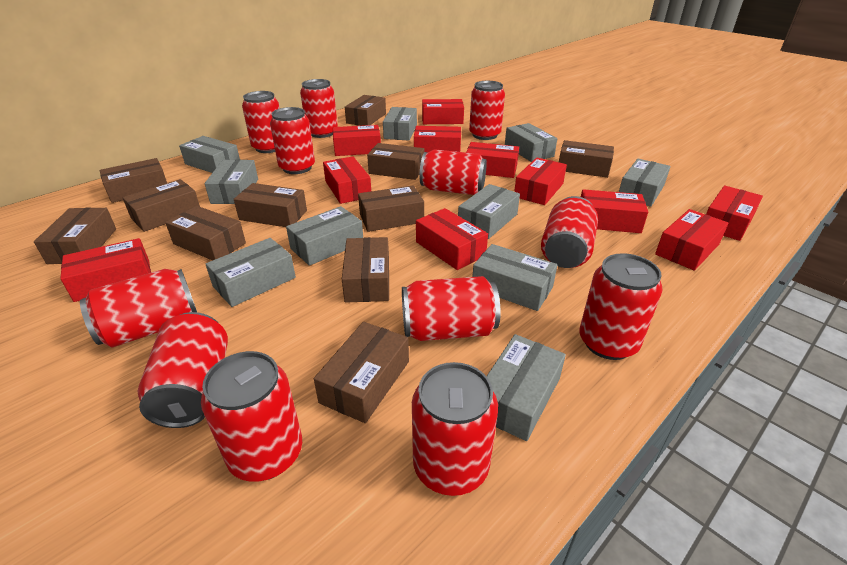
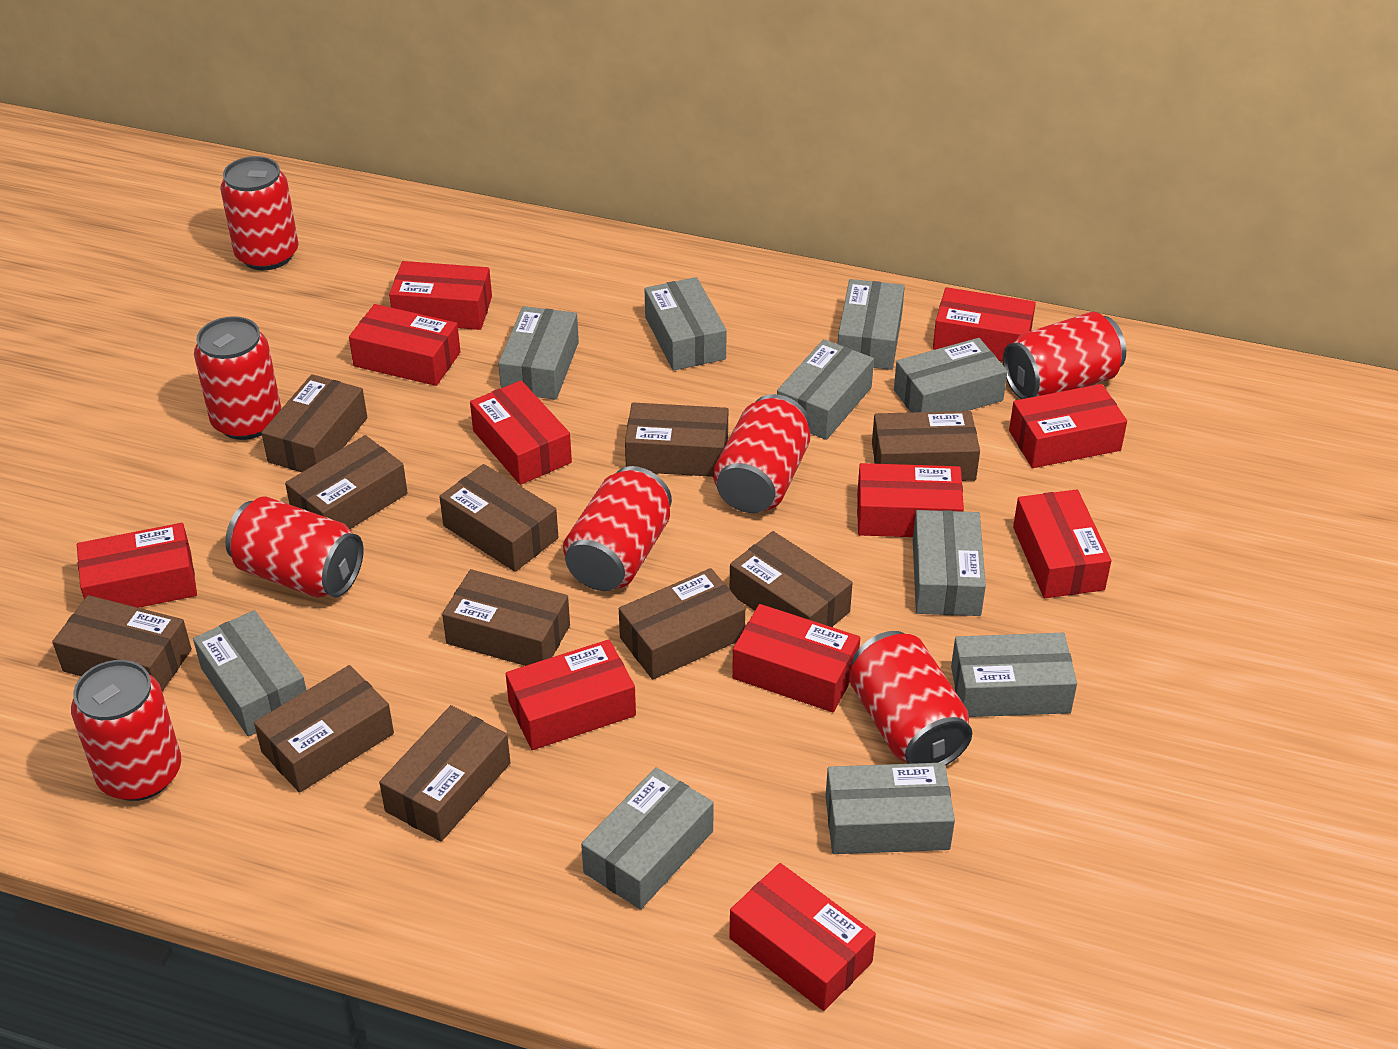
red can: 12 -> 8

